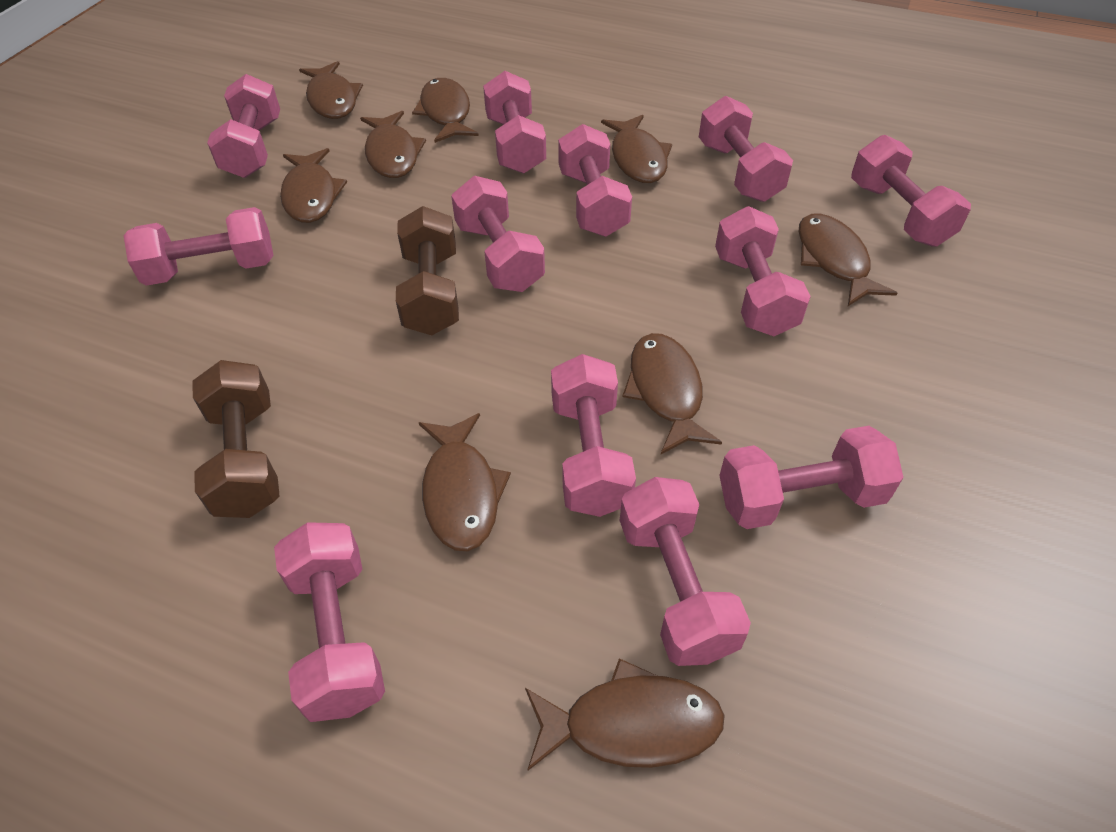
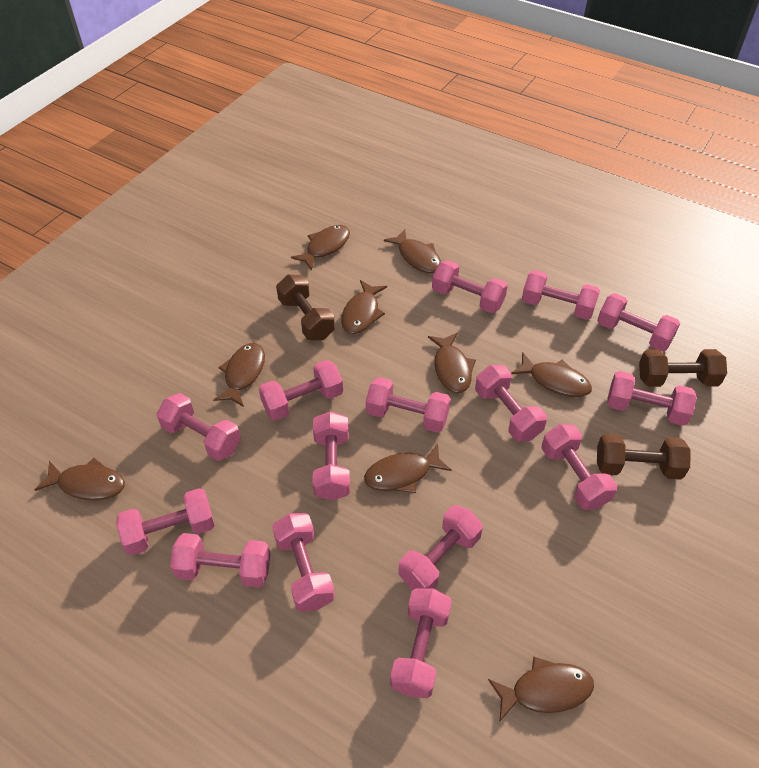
brown dumbbell: 2 -> 3
pink dumbbell: 12 -> 15

